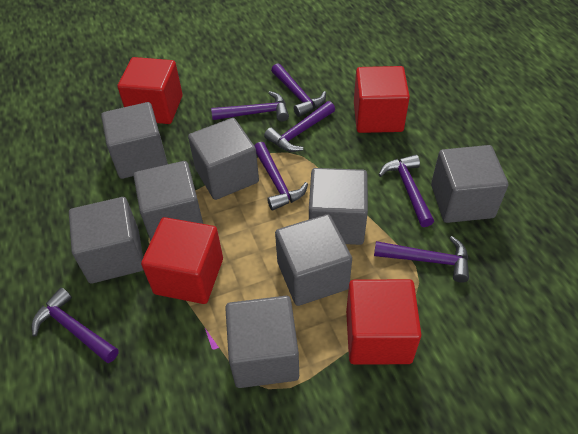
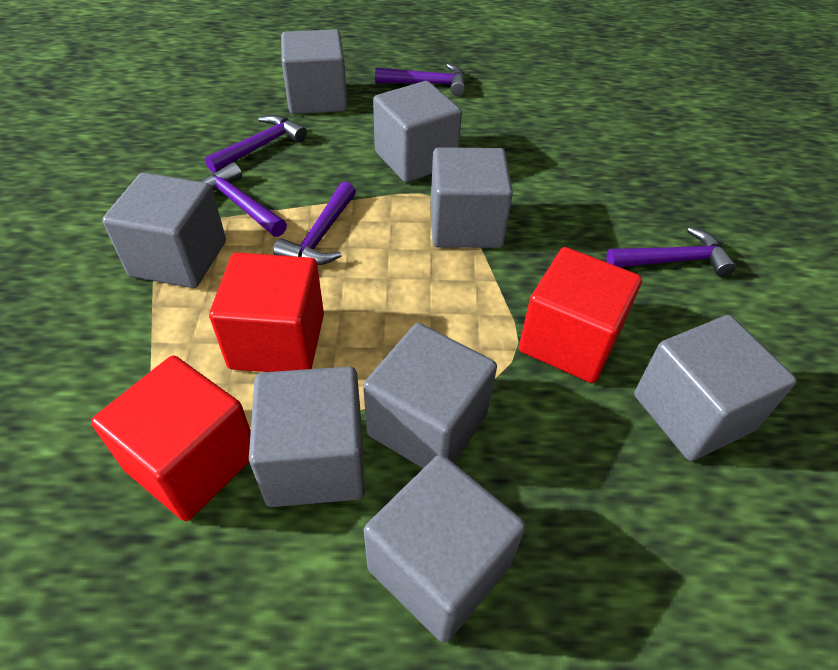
purple hammer: 7 -> 5
red cube: 4 -> 3

